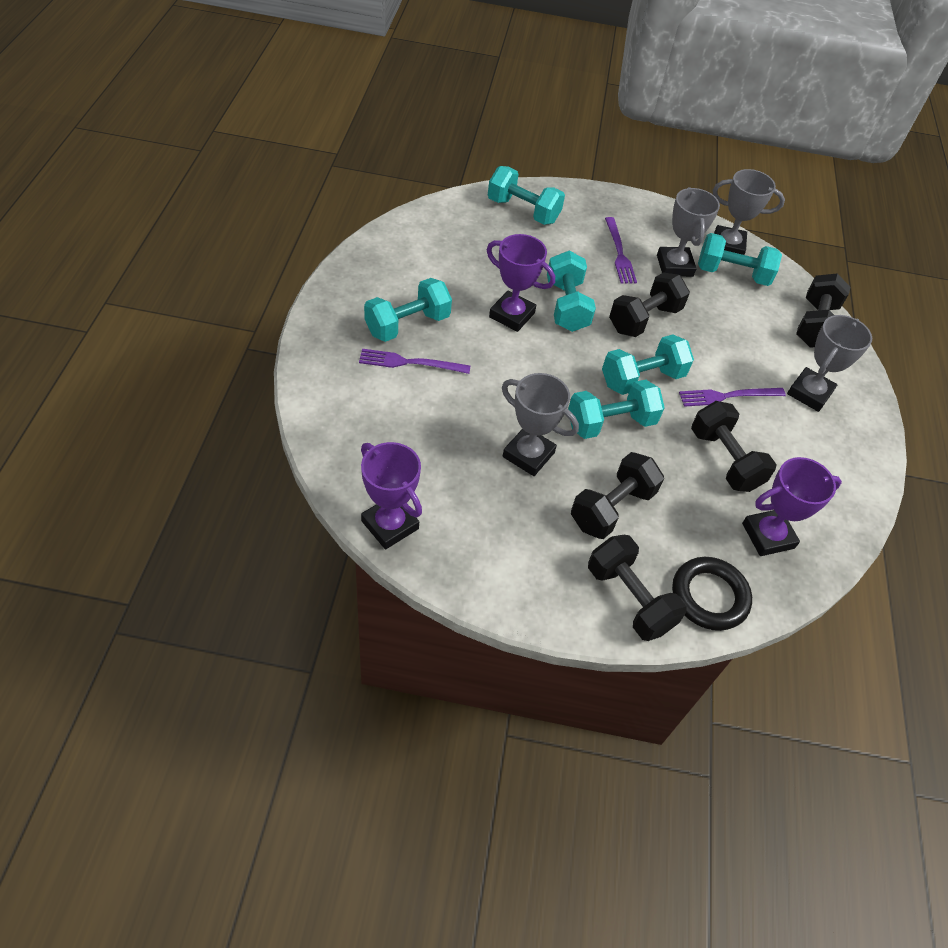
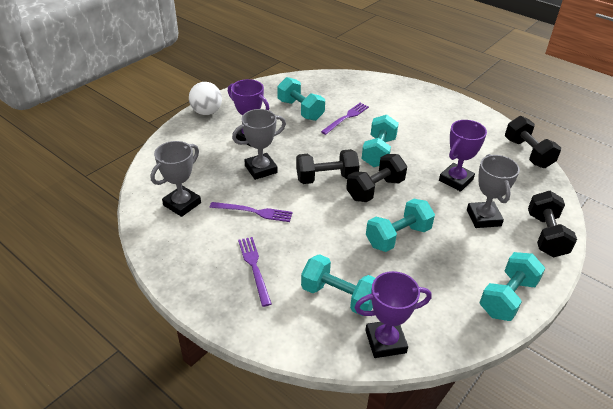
black dumbbell: 5 -> 4
black ring: 1 -> 0
grey trophy: 4 -> 3
turquoise dumbbell: 6 -> 5
white ball: 0 -> 1

